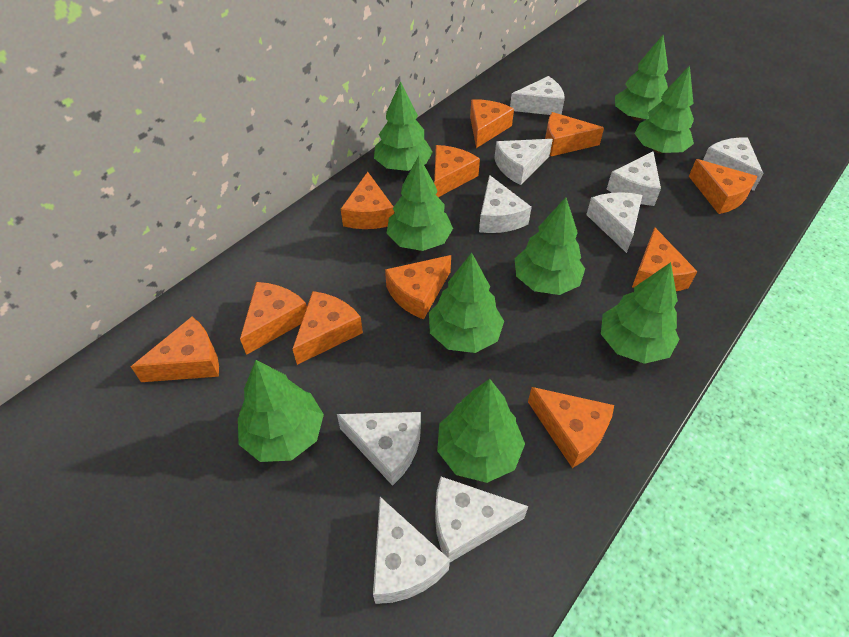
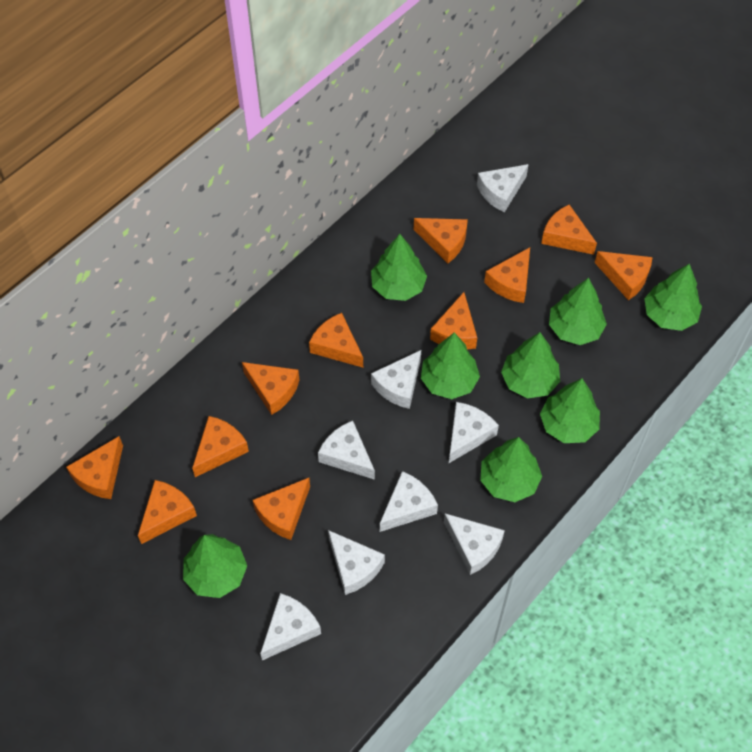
green tree: 9 -> 8
white cheese: 9 -> 8

